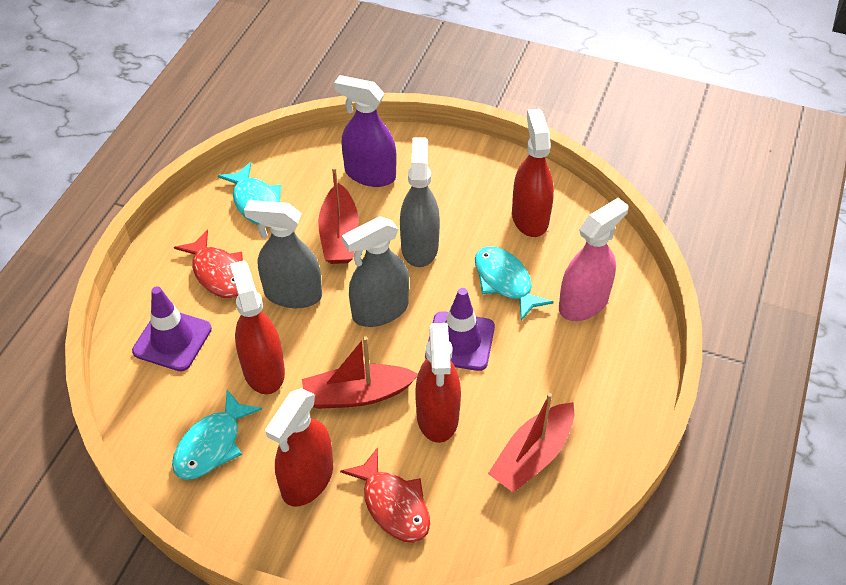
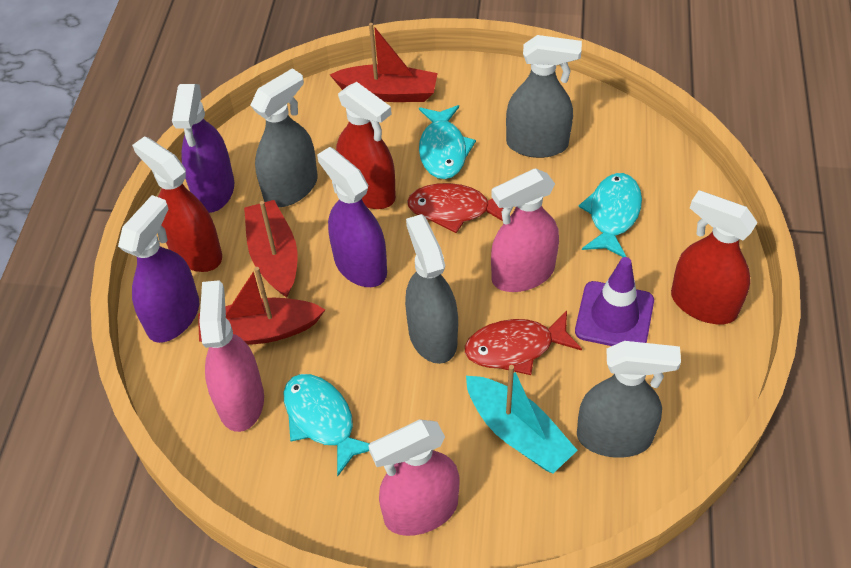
grey spray bottle: 3 -> 4
pink spray bottle: 1 -> 3
purple spray bottle: 1 -> 3
purple traffic cone: 2 -> 1
red spray bottle: 4 -> 3
turquoise boat: 0 -> 1

